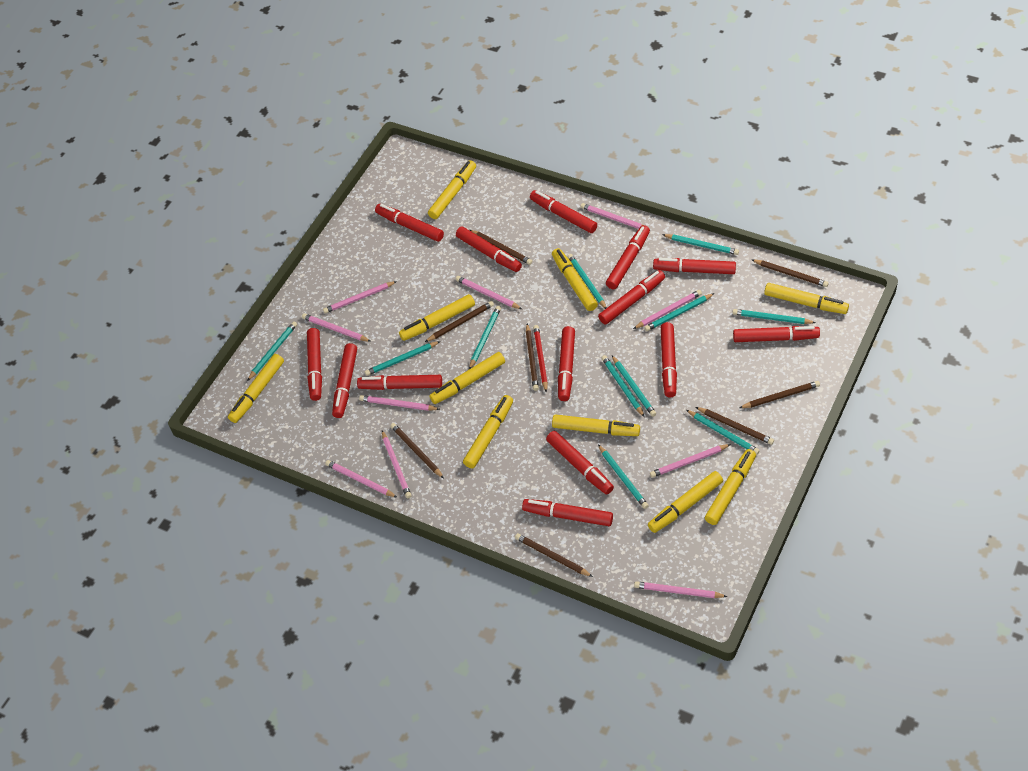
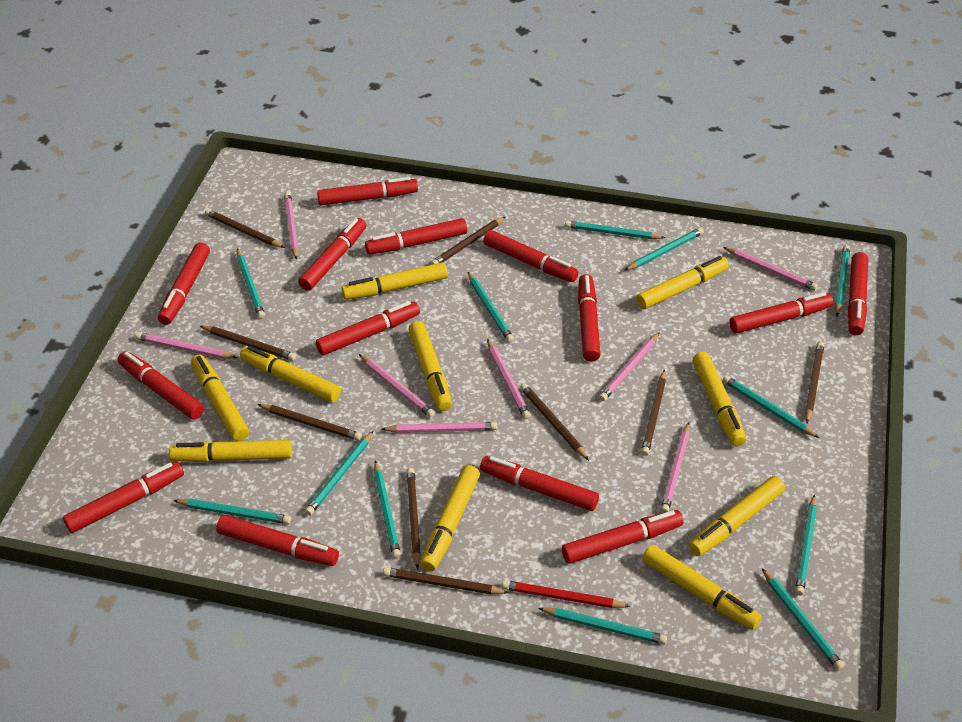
brown pencil: 8 -> 9
pink pencil: 10 -> 8
turquoise pencil: 11 -> 12

